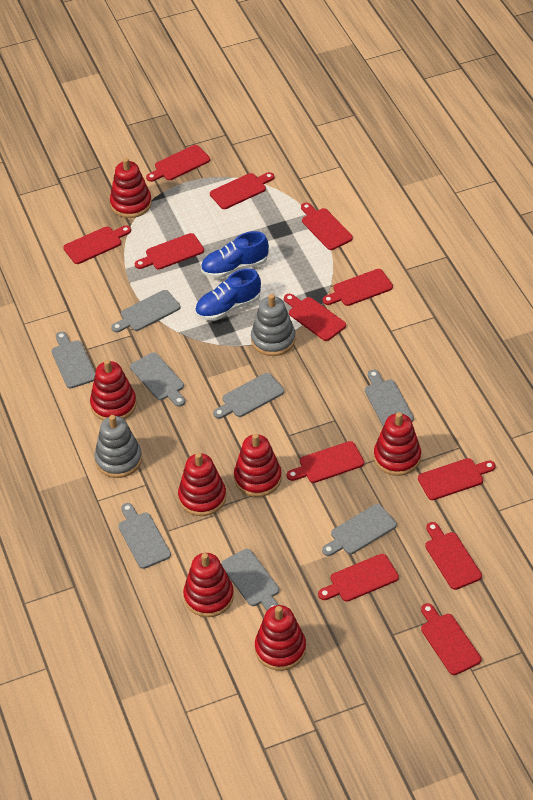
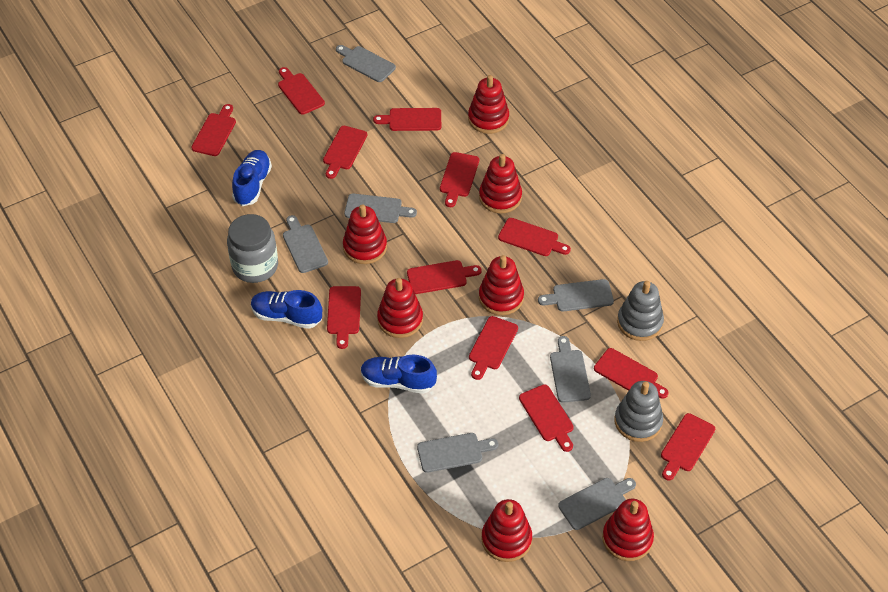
blue shoe: 2 -> 3
grey cutting board: 8 -> 7
grey jar: 0 -> 1

